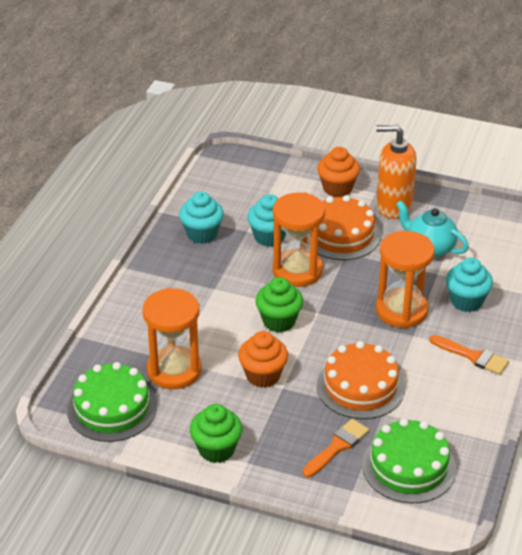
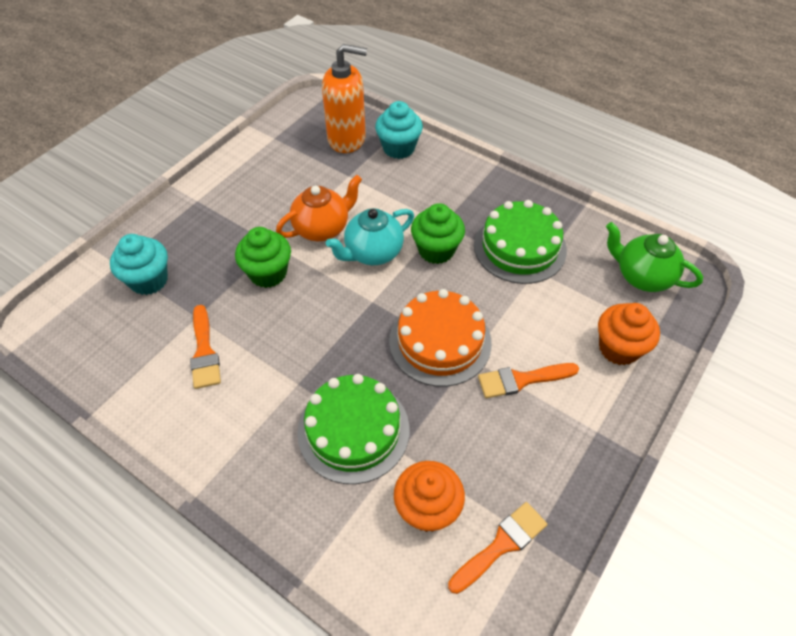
green teapot: 0 -> 1
orange brush: 2 -> 3
orange cake: 2 -> 1
orange hourglass: 3 -> 0
orange teapot: 0 -> 1
turquoise cupcake: 3 -> 2

